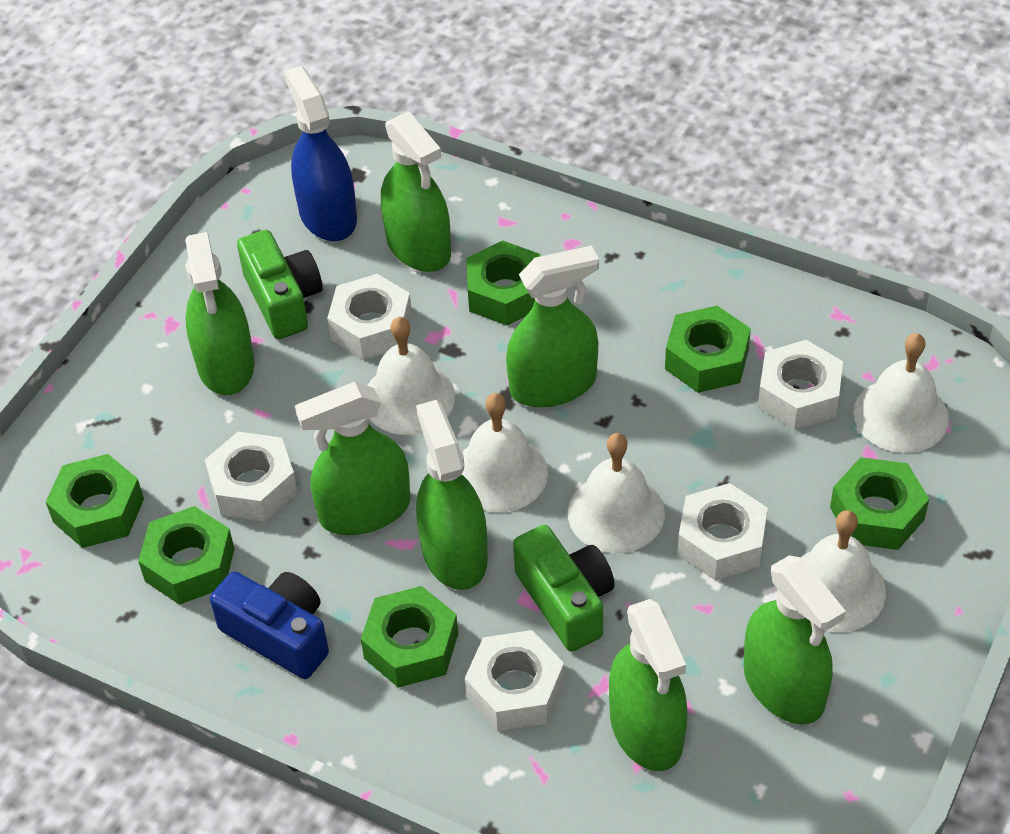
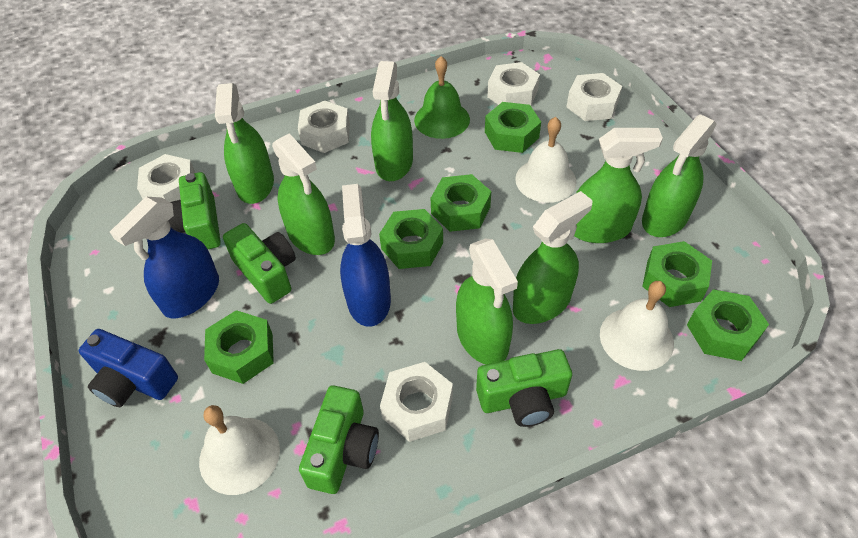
blue spray bottle: 1 -> 2
green bell: 0 -> 1
green camera: 2 -> 4
white bell: 5 -> 3

